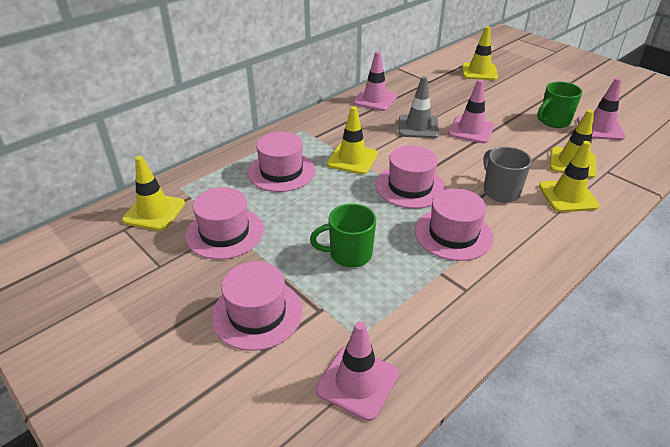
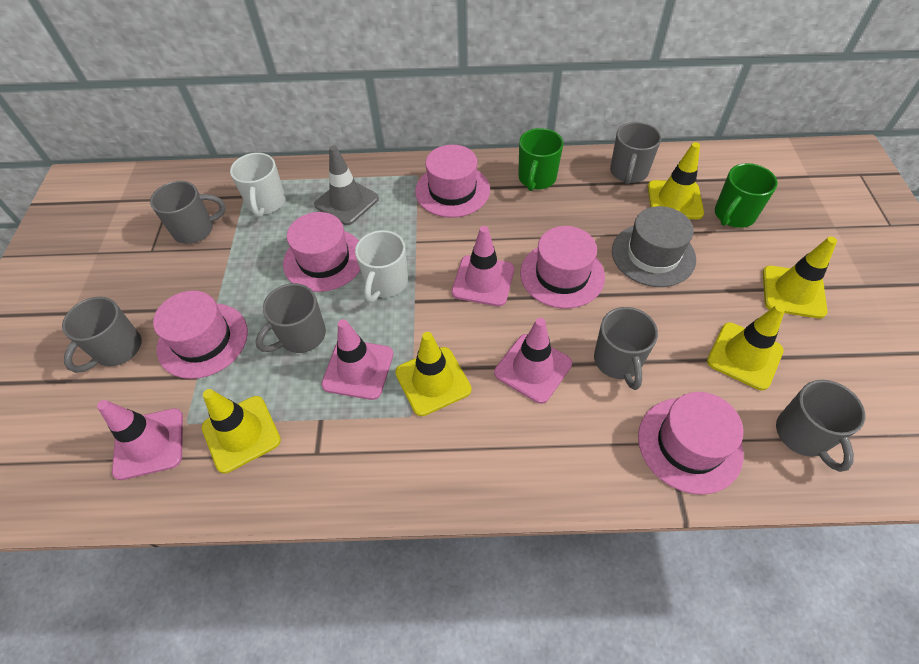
grey hat: 0 -> 1
grey mug: 1 -> 6
white mug: 0 -> 2

